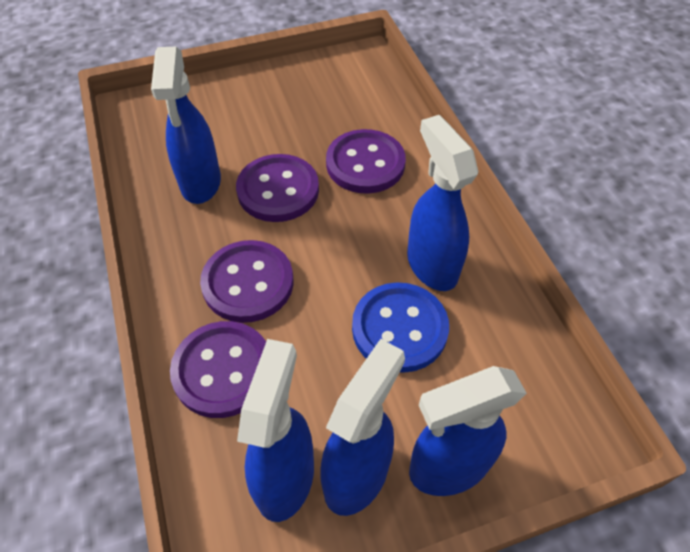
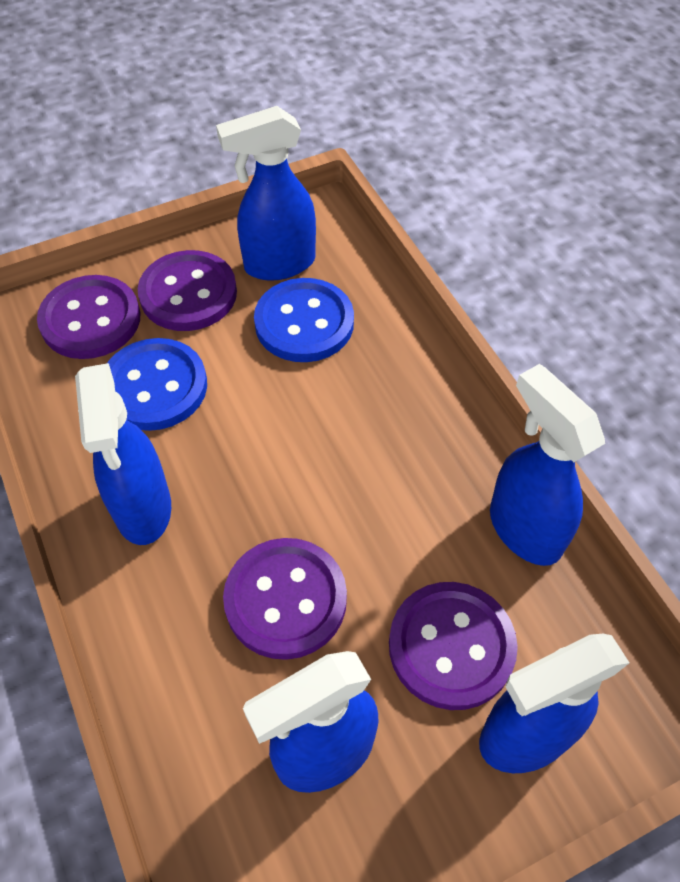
blue button: 1 -> 2

